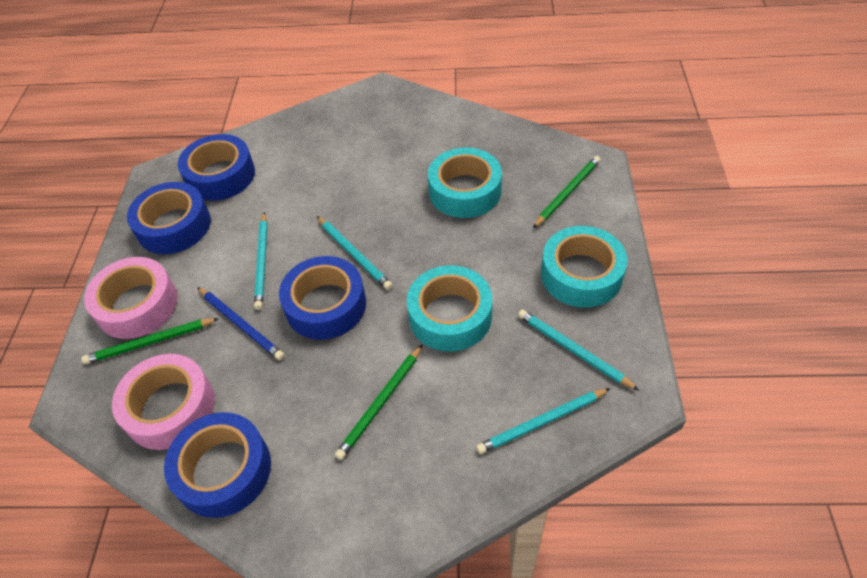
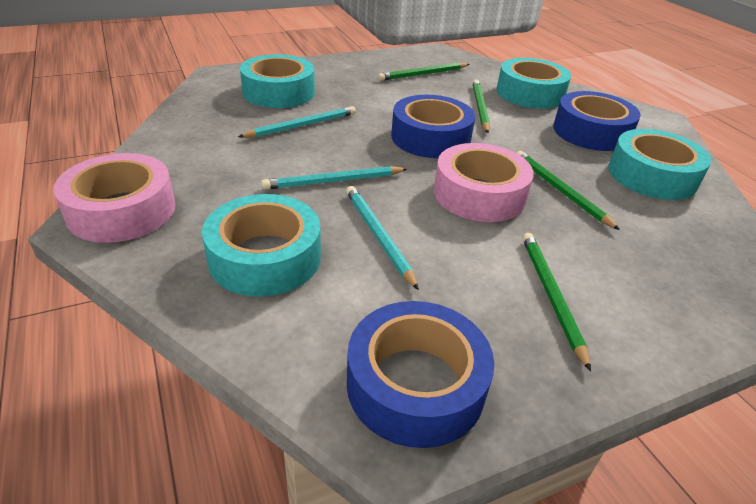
blue pencil: 1 -> 0
blue tape: 4 -> 3
green pencil: 3 -> 4
turquoise pencil: 4 -> 3
turquoise tape: 3 -> 4

